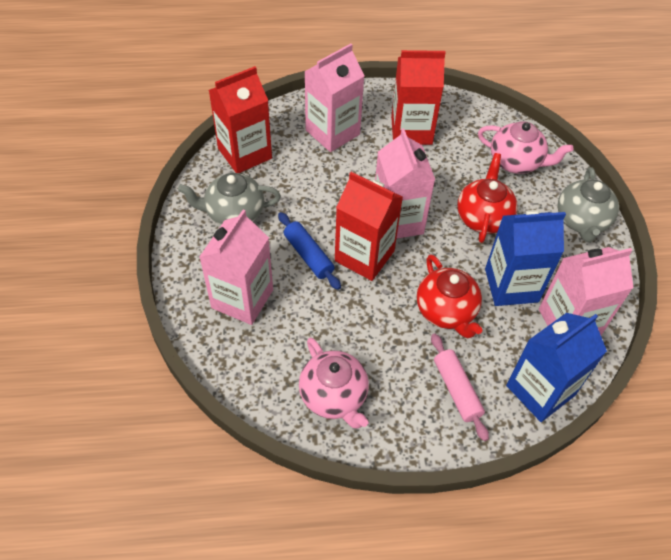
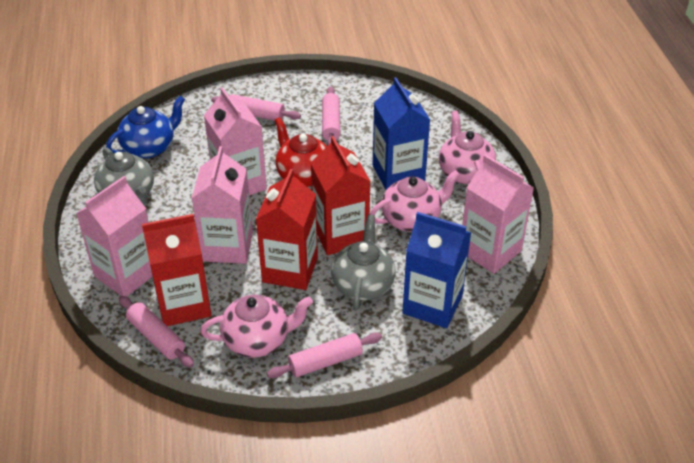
blue rolling pin: 1 -> 0
blue teapot: 0 -> 1
pink rolling pin: 1 -> 4
pink teapot: 2 -> 3
red teapot: 2 -> 1

